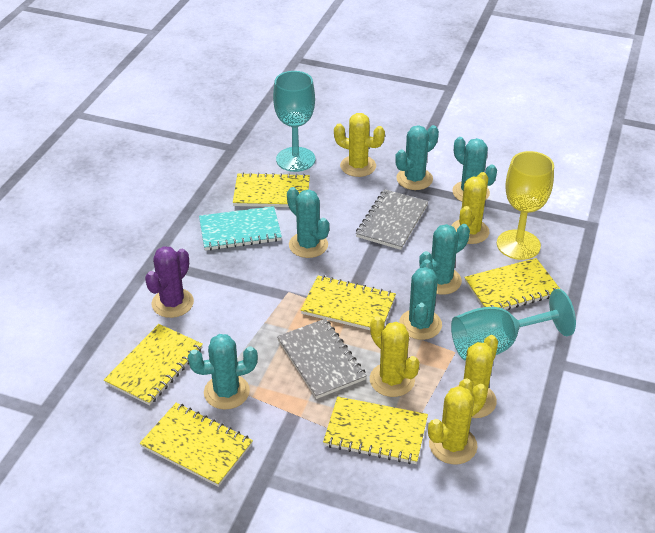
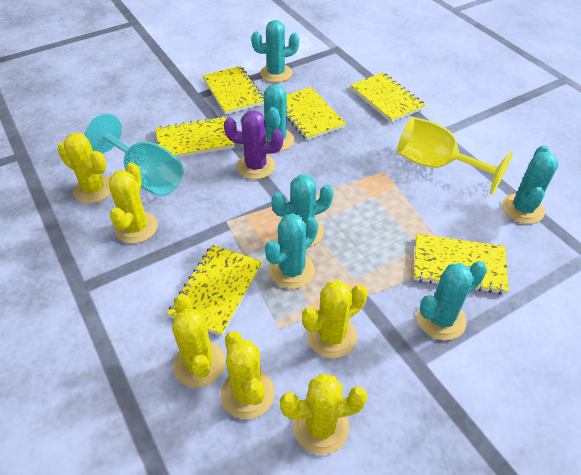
grey notebook: 2 -> 0
turquoise goblet: 2 -> 1
turquoise notebook: 1 -> 0
yellow cactus: 5 -> 6

